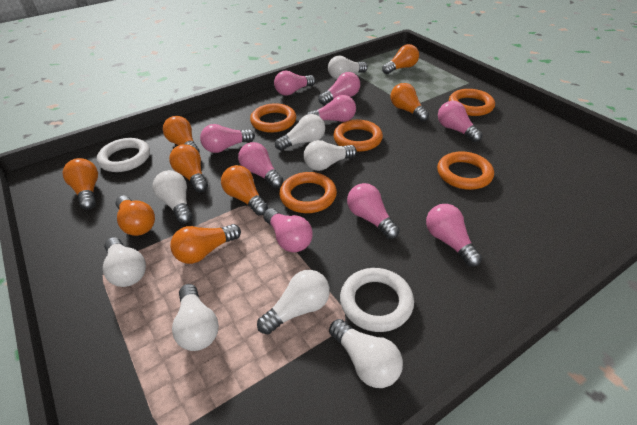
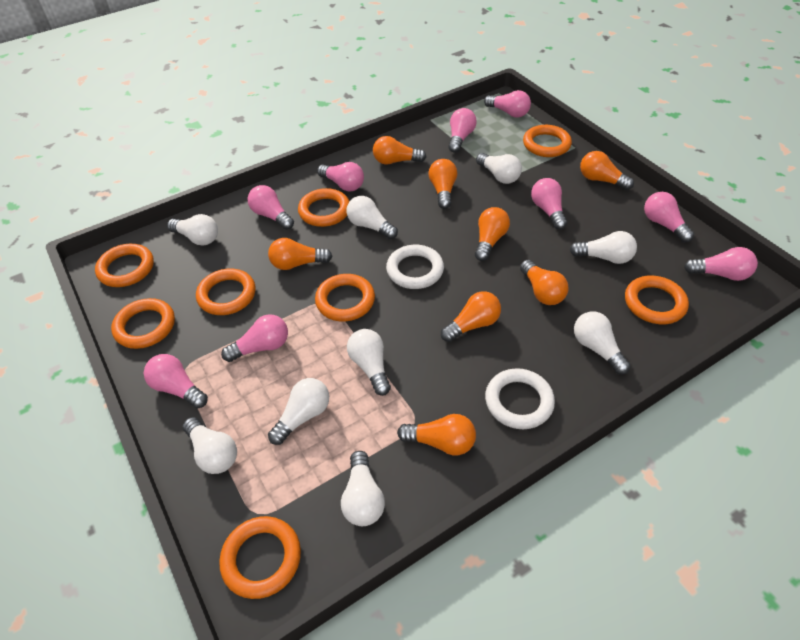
orange ring: 5 -> 8
white light bulb: 8 -> 9

